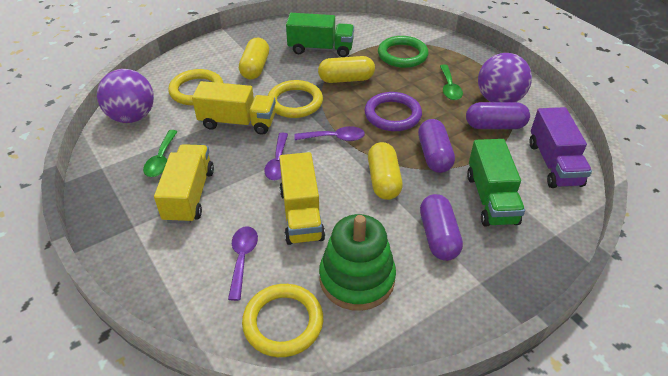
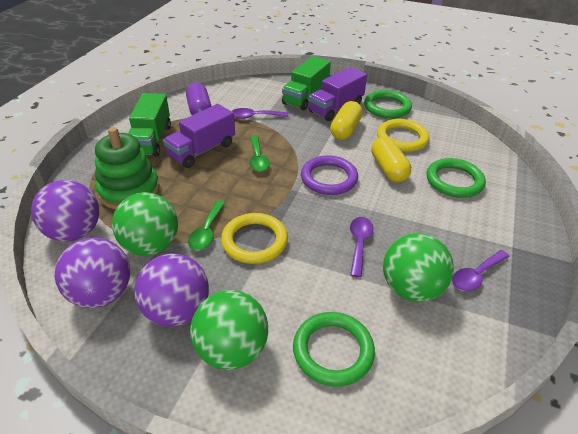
green ball: 0 -> 3
green ring: 1 -> 3
purple ball: 2 -> 3
purple capsule: 3 -> 1
purple truck: 1 -> 2
yellow capsule: 3 -> 2
yellow ring: 3 -> 2
yellow truck: 3 -> 0

